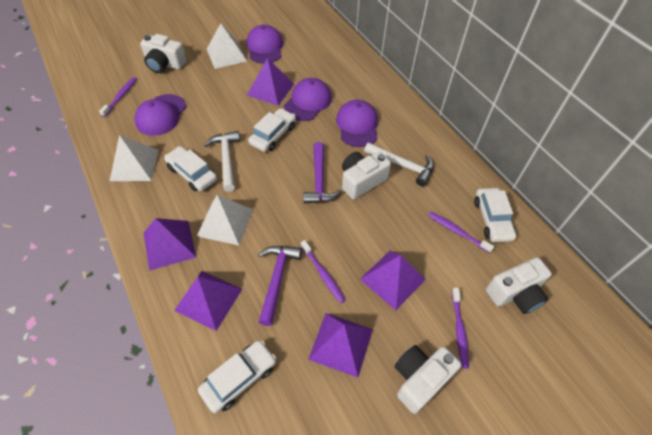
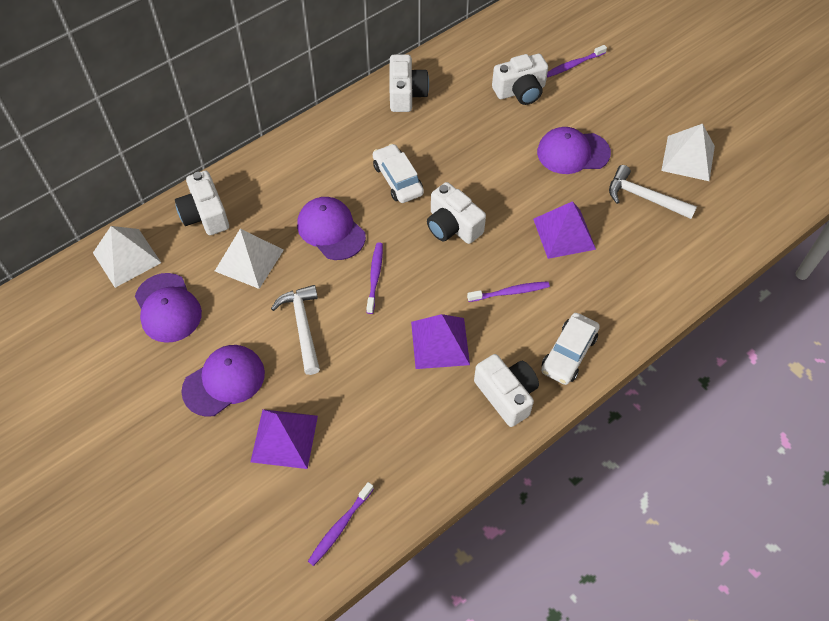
purple hammer: 2 -> 0
purple pyramid: 5 -> 3
white camera: 4 -> 5
white car: 4 -> 2

